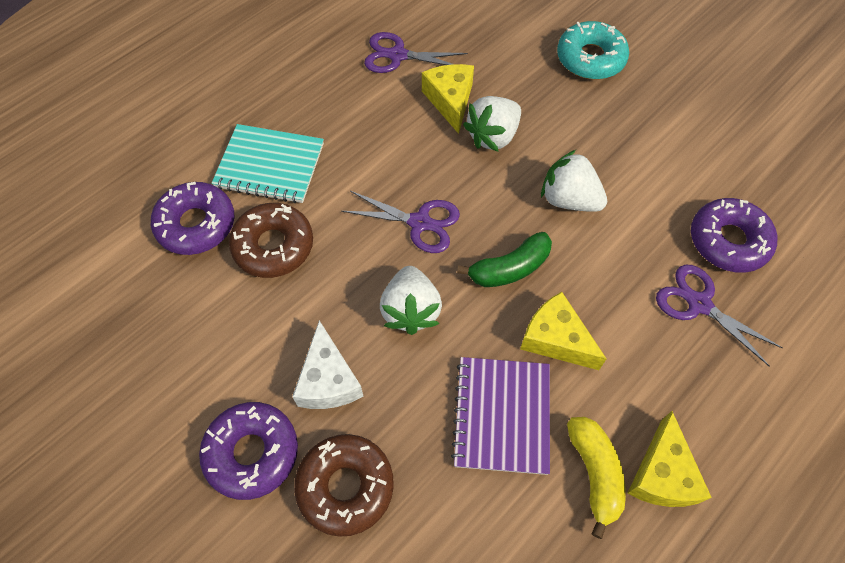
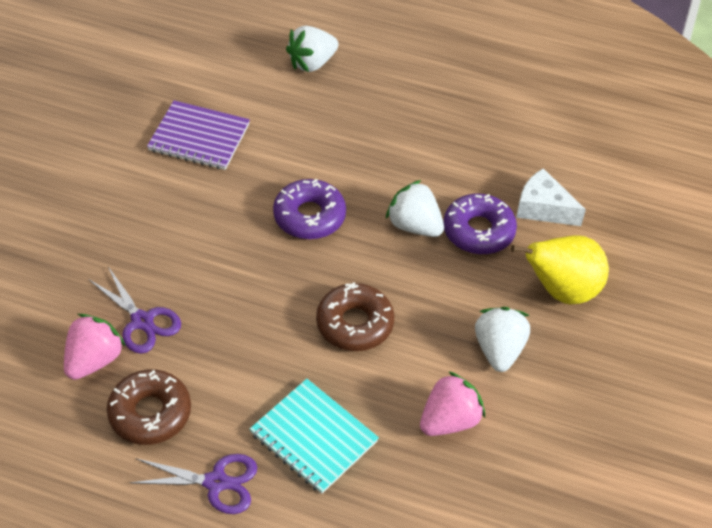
green banana: 1 -> 0
pink strawberry: 0 -> 2
purple donut: 3 -> 2
purple scissors: 3 -> 2
turquoise donut: 1 -> 0
yellow banana: 1 -> 0
yellow cheese: 3 -> 0
yellow pear: 0 -> 1

